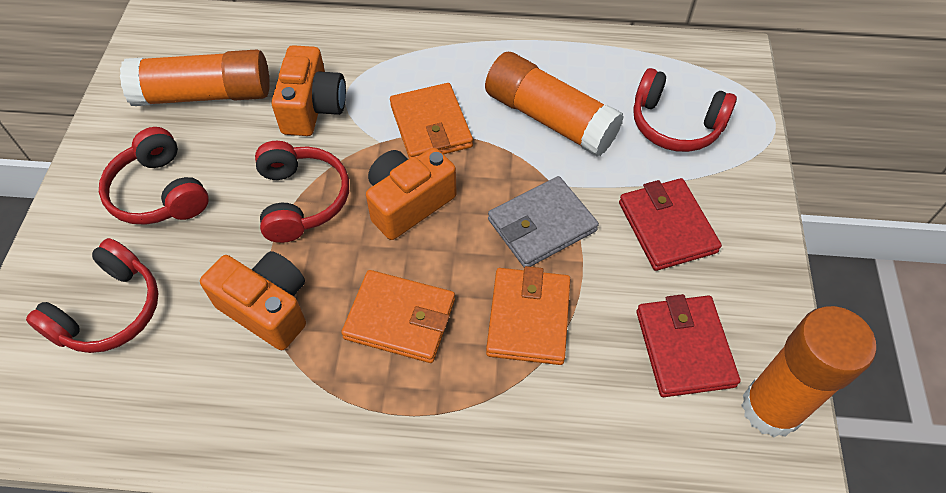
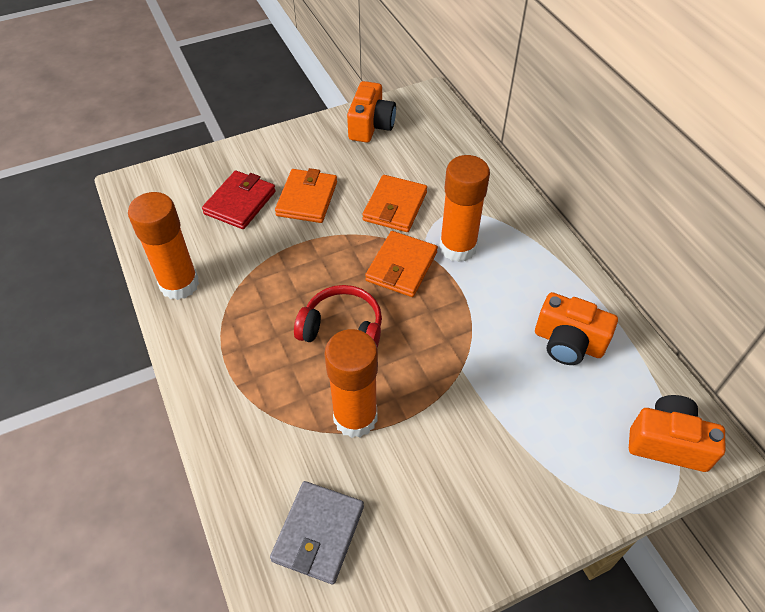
red headphones: 4 -> 1
red wallet: 2 -> 1

